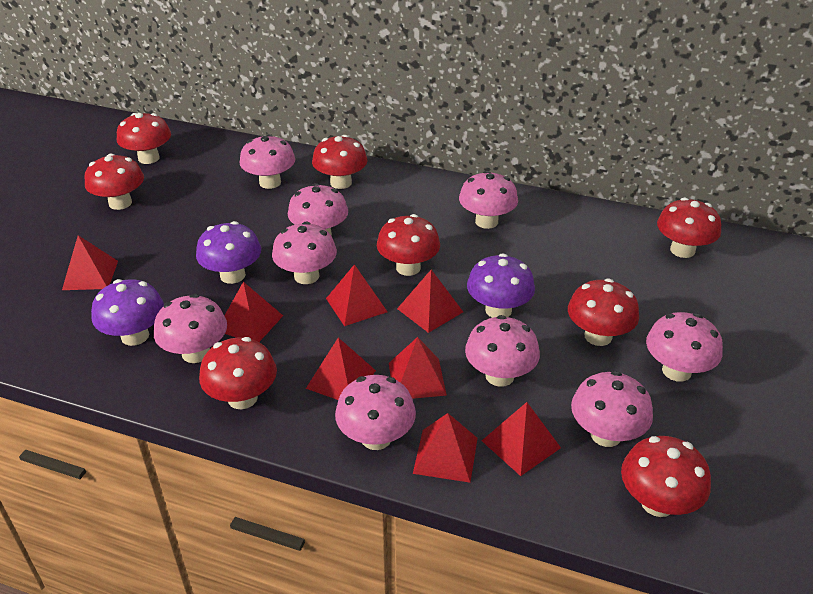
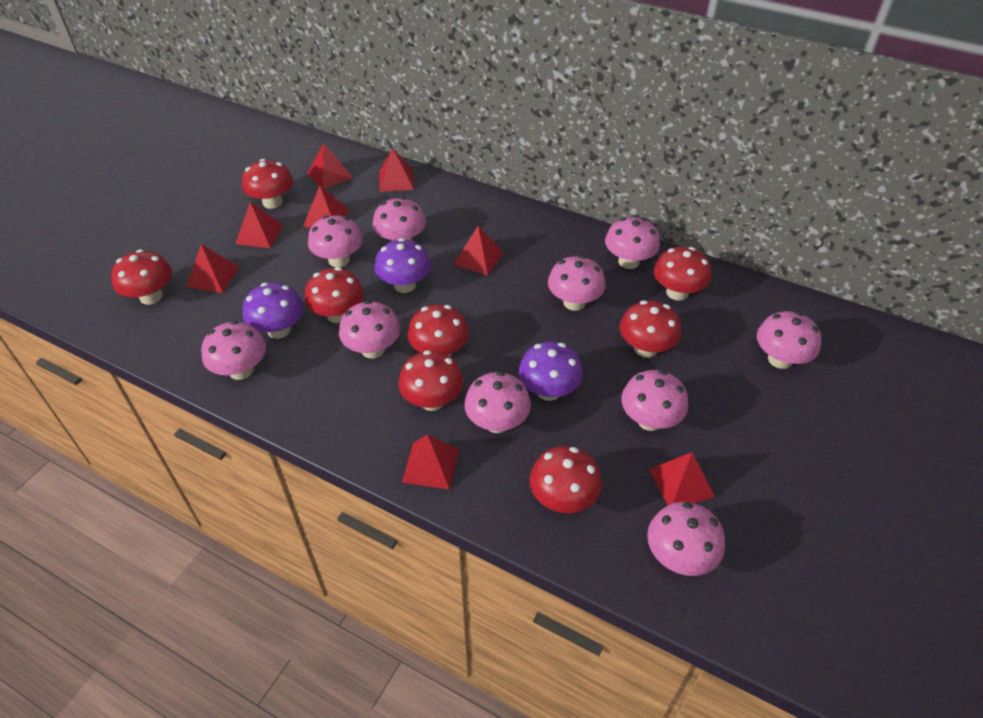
pink mushroom: 9 -> 10

